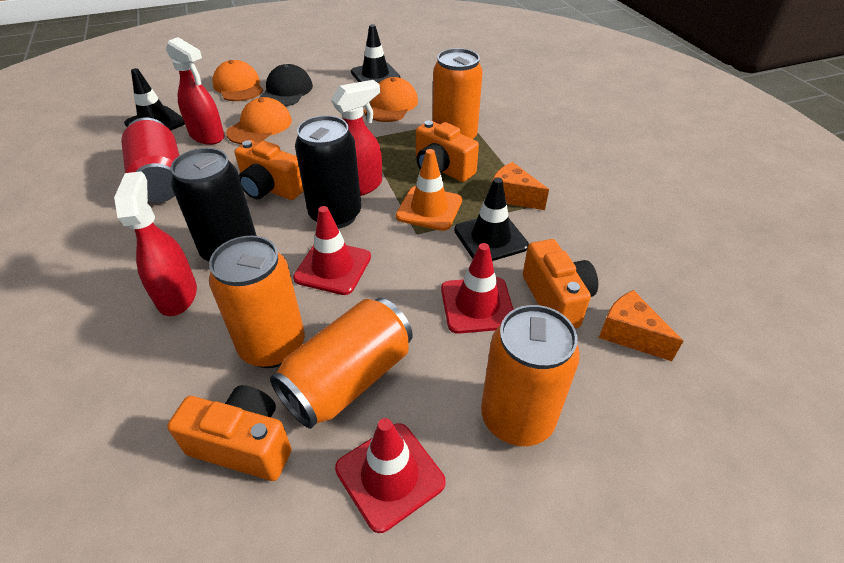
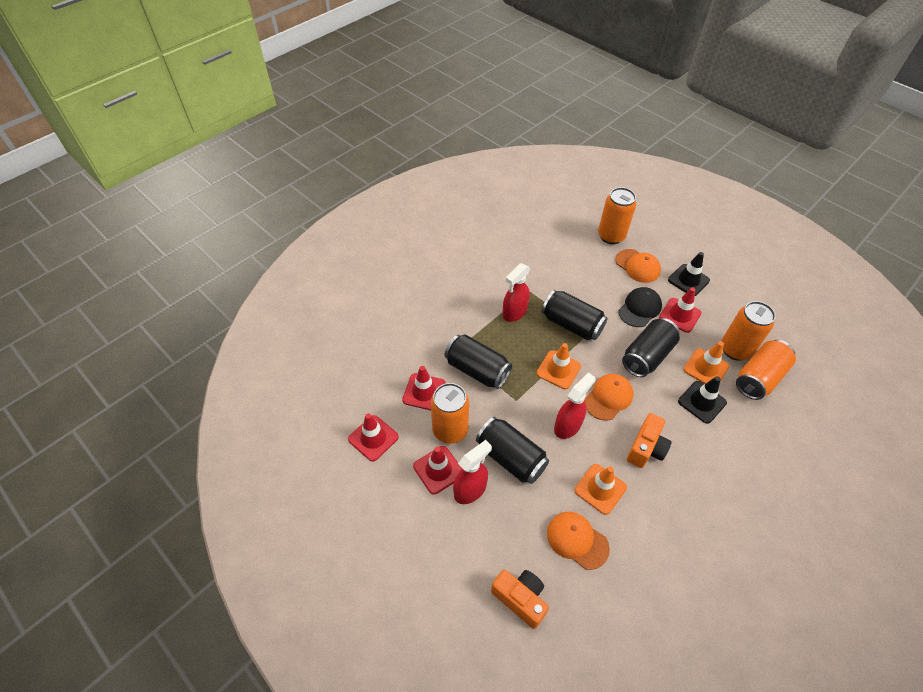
black can: 2 -> 4
black traffic cone: 3 -> 2
orange camera: 4 -> 2
orange cheese: 2 -> 0
orange traffic cone: 1 -> 3
red can: 1 -> 0
red traffic cone: 3 -> 4

